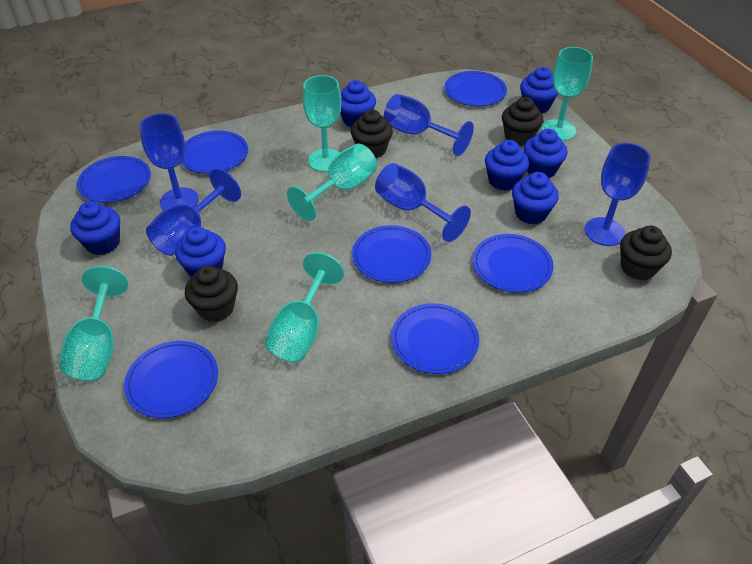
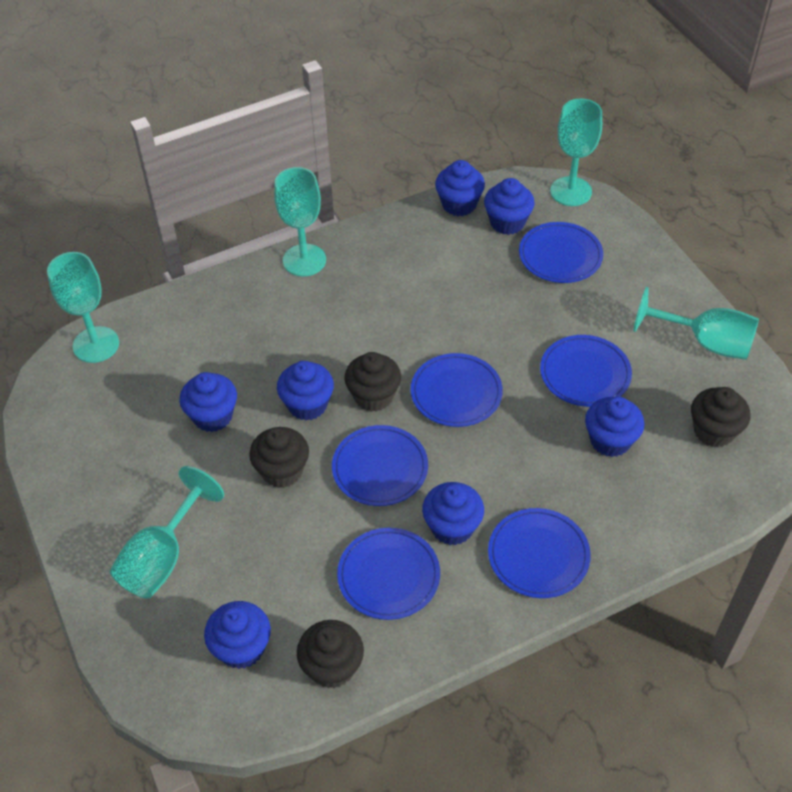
blue goblet: 5 -> 0
blue plate: 7 -> 6

